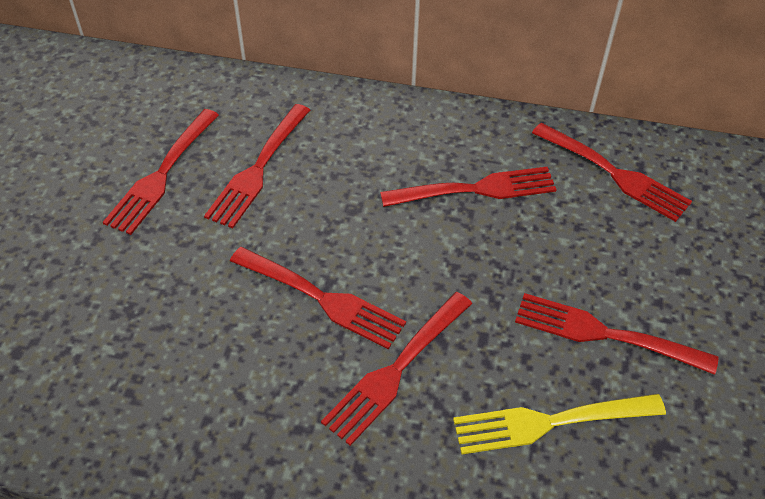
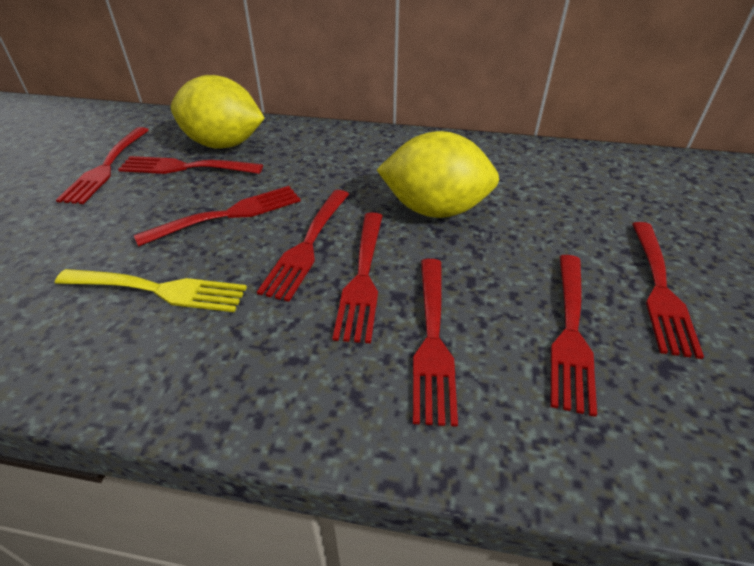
red fork: 7 -> 8
yellow lemon: 0 -> 2

